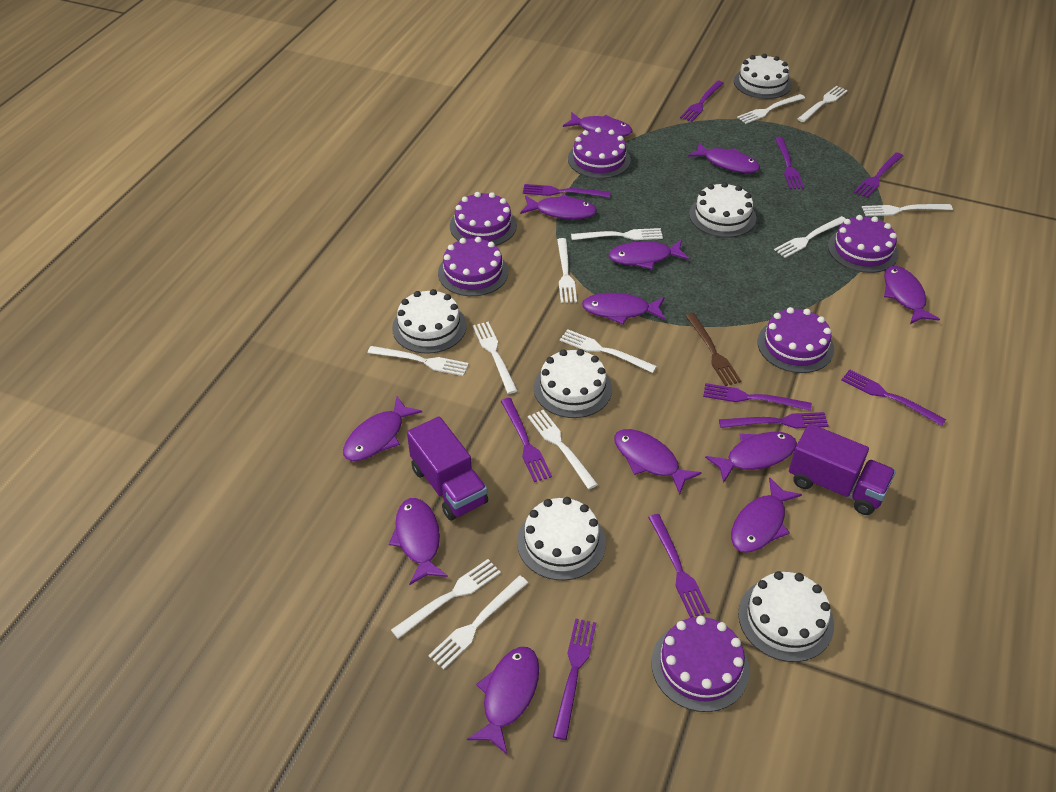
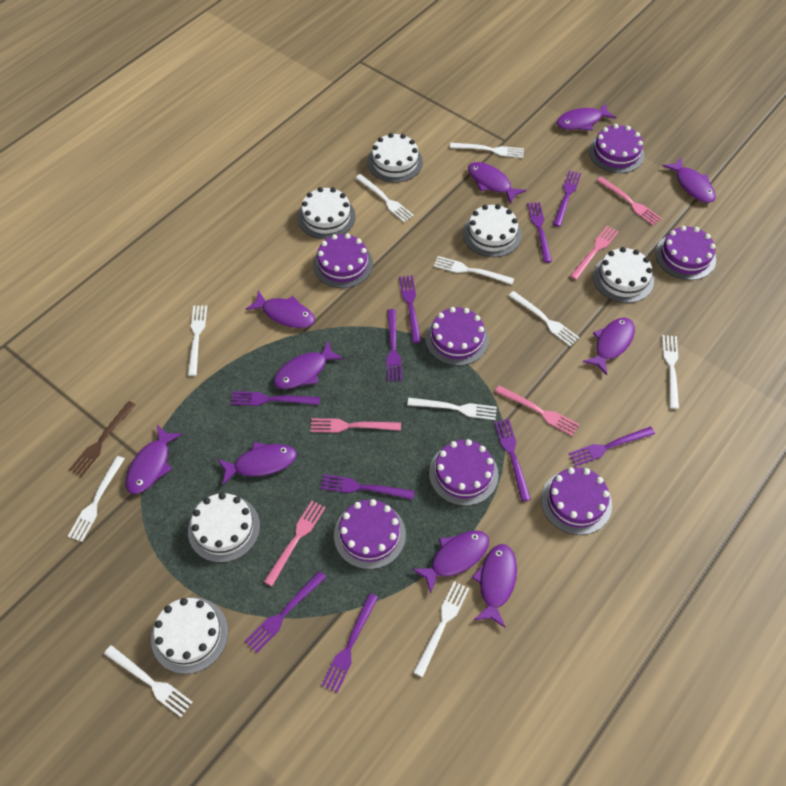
pink fork: 0 -> 5
purple cake: 6 -> 7
purple fish: 12 -> 10
purple truck: 2 -> 0
white fork: 12 -> 10

